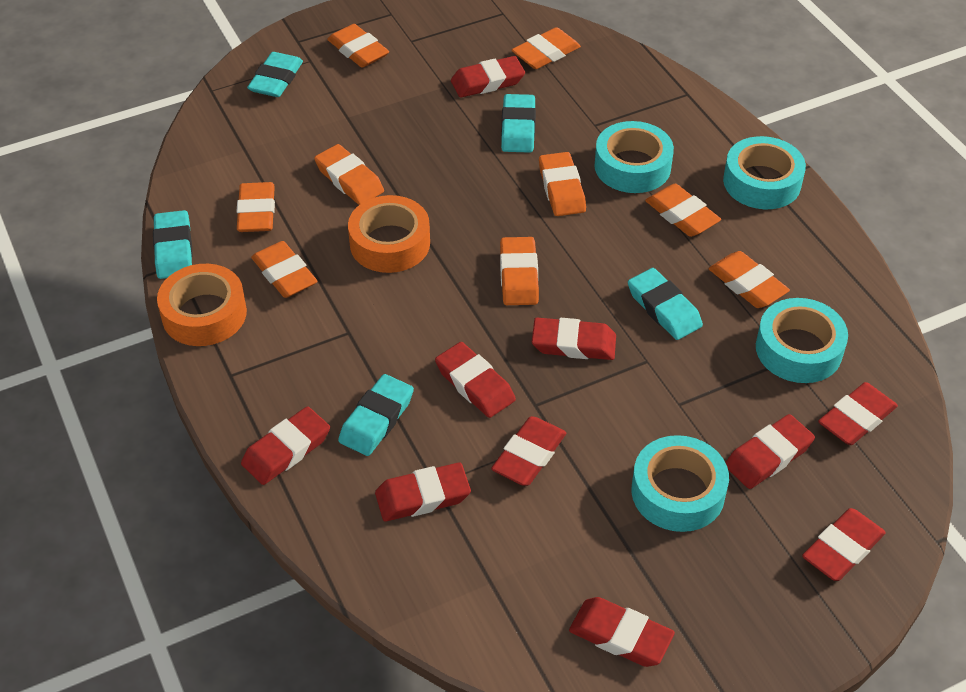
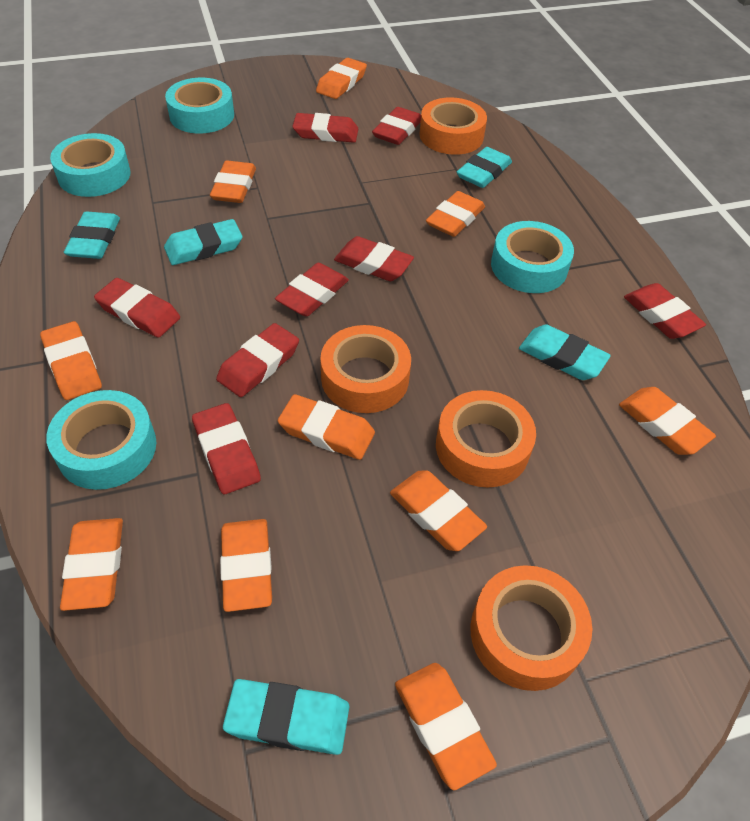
orange eraser: 9 -> 10
orange tape: 2 -> 4
red eraser: 10 -> 8

